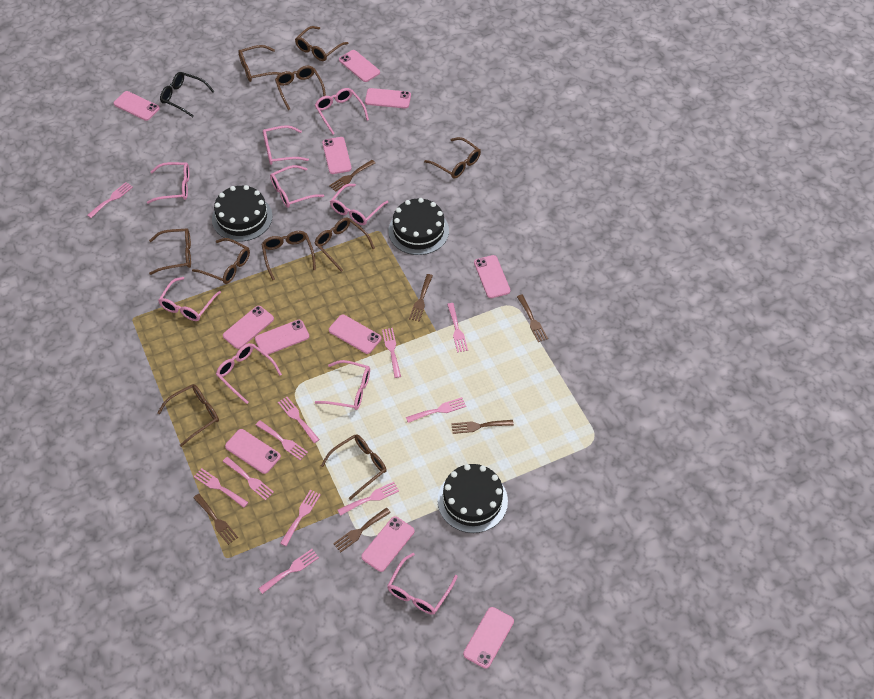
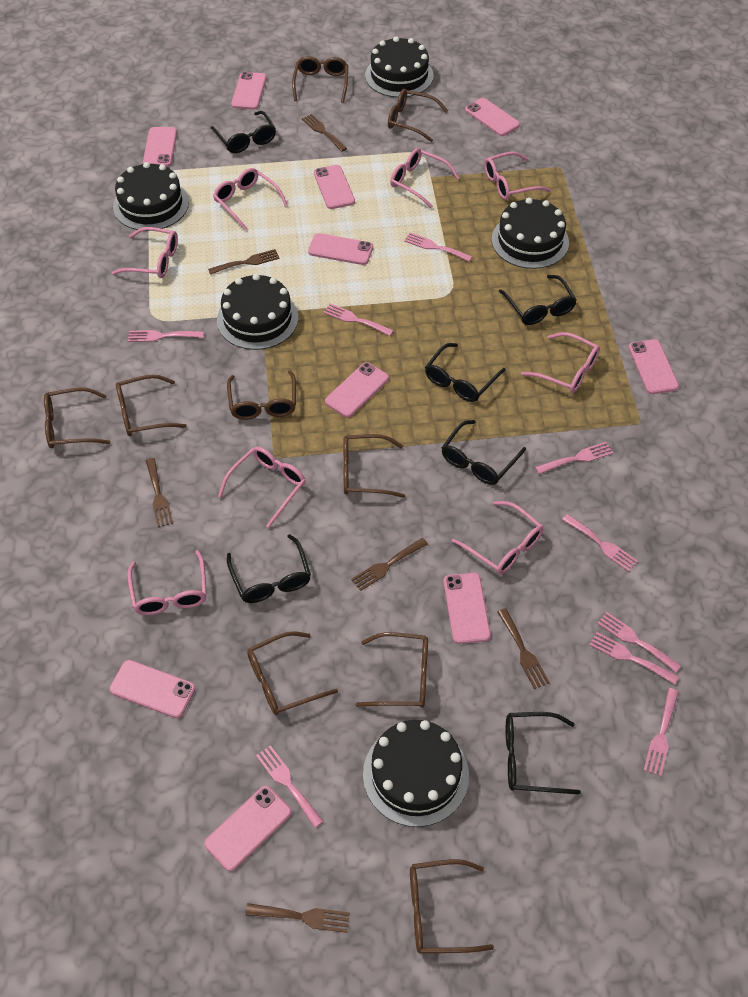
black cake: 3 -> 5
black glasses: 1 -> 6
brown glasses: 10 -> 9
pink fork: 11 -> 9
pink glasses: 9 -> 8
pink phone: 11 -> 10

